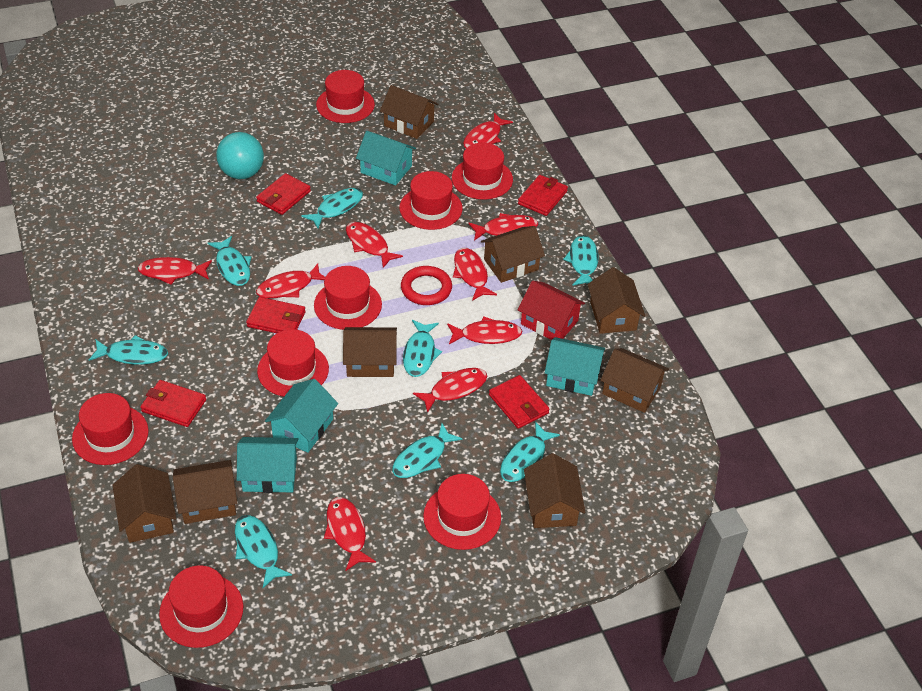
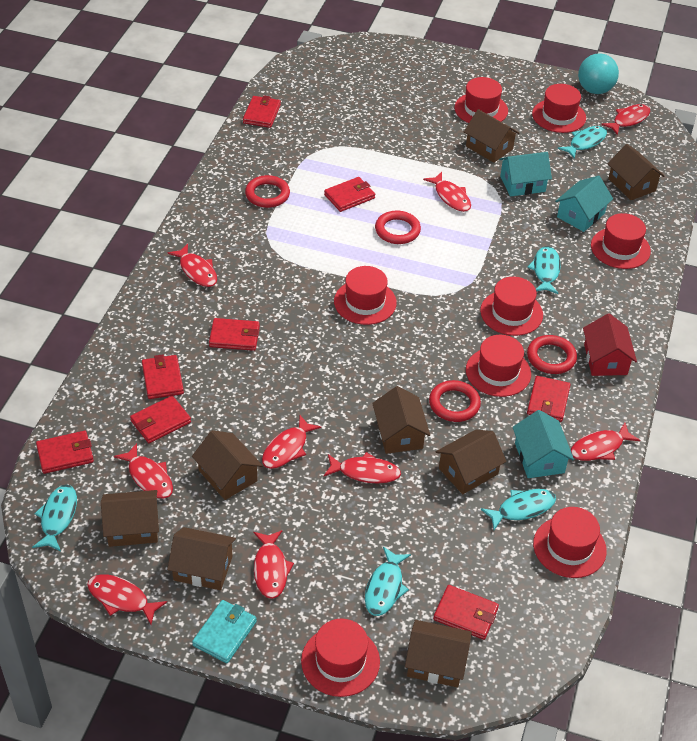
red ring: 1 -> 4
red wallet: 5 -> 8
turquoise fish: 8 -> 5
turquoise house: 4 -> 3
turquoise wallet: 0 -> 1

